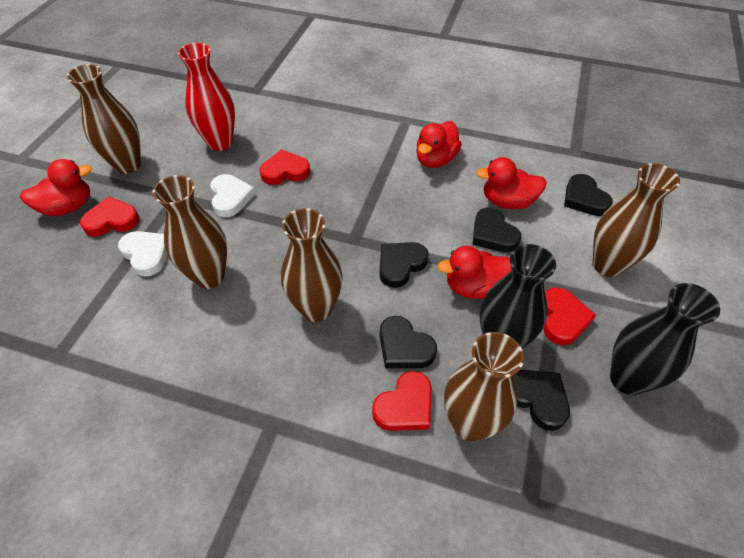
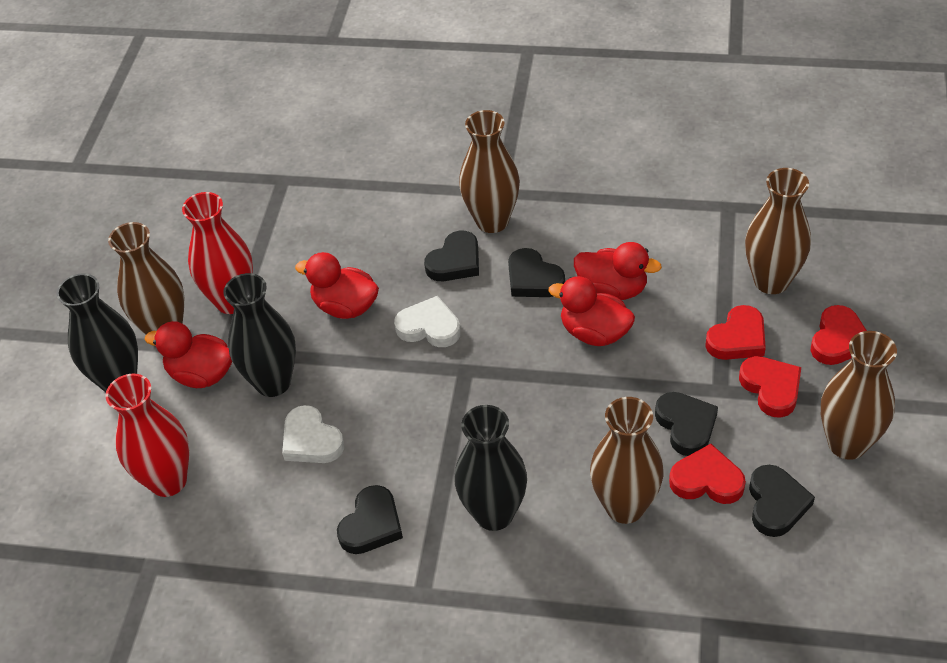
black vase: 2 -> 3
red vase: 1 -> 2

